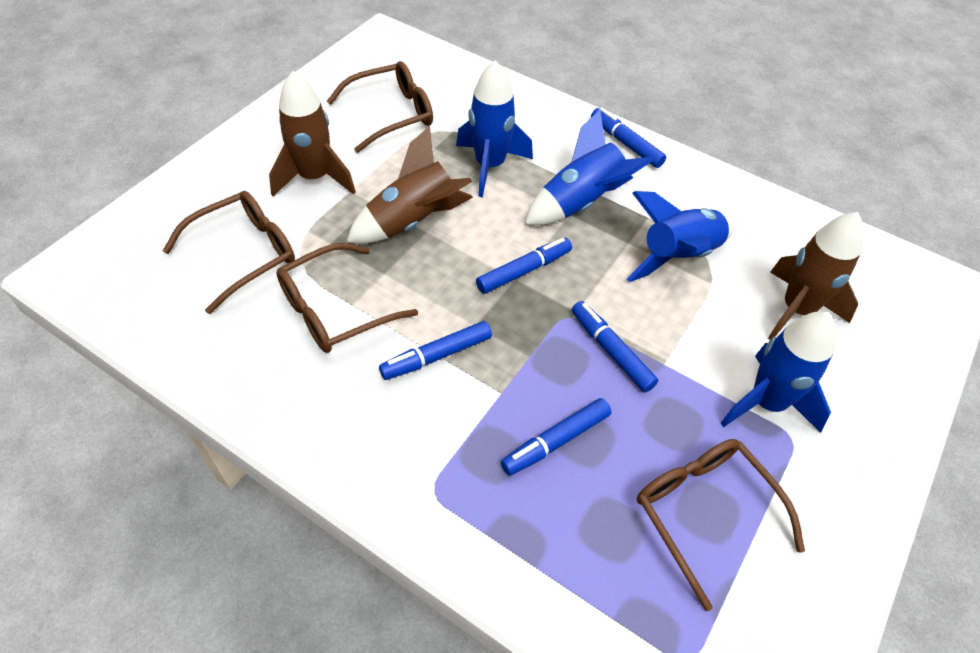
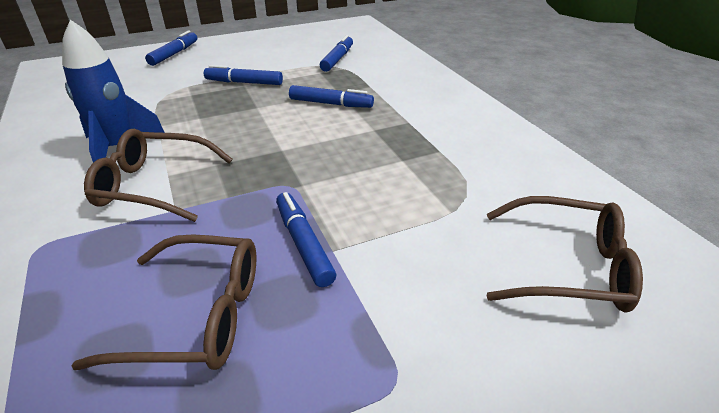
blue rocket: 4 -> 1
brown glasses: 4 -> 3
brown rocket: 3 -> 0

